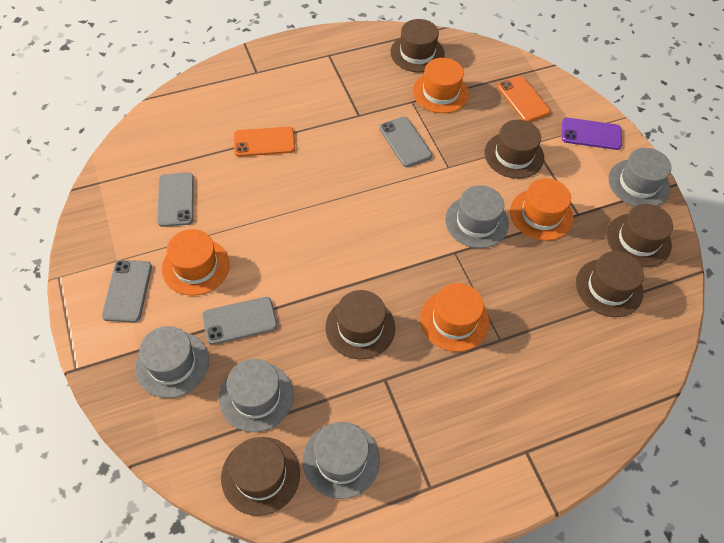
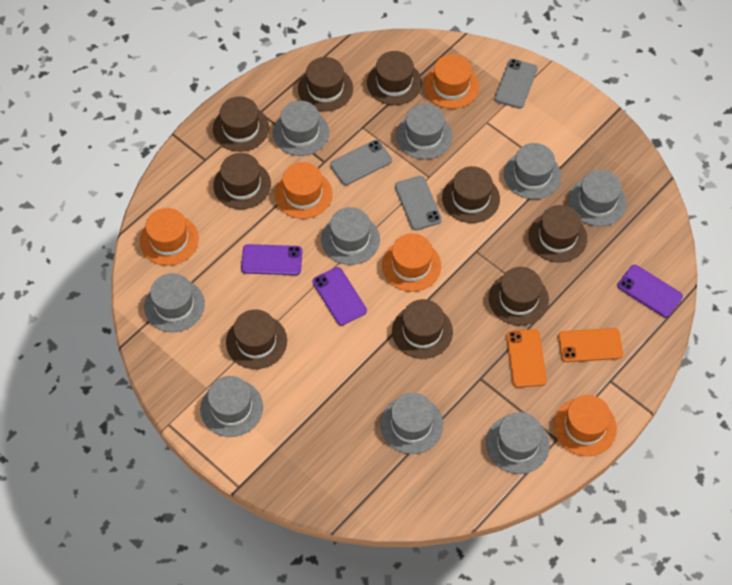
brown hat: 6 -> 9
grey hat: 5 -> 9
grey phone: 4 -> 3
orange hat: 4 -> 5
purple phone: 1 -> 3

